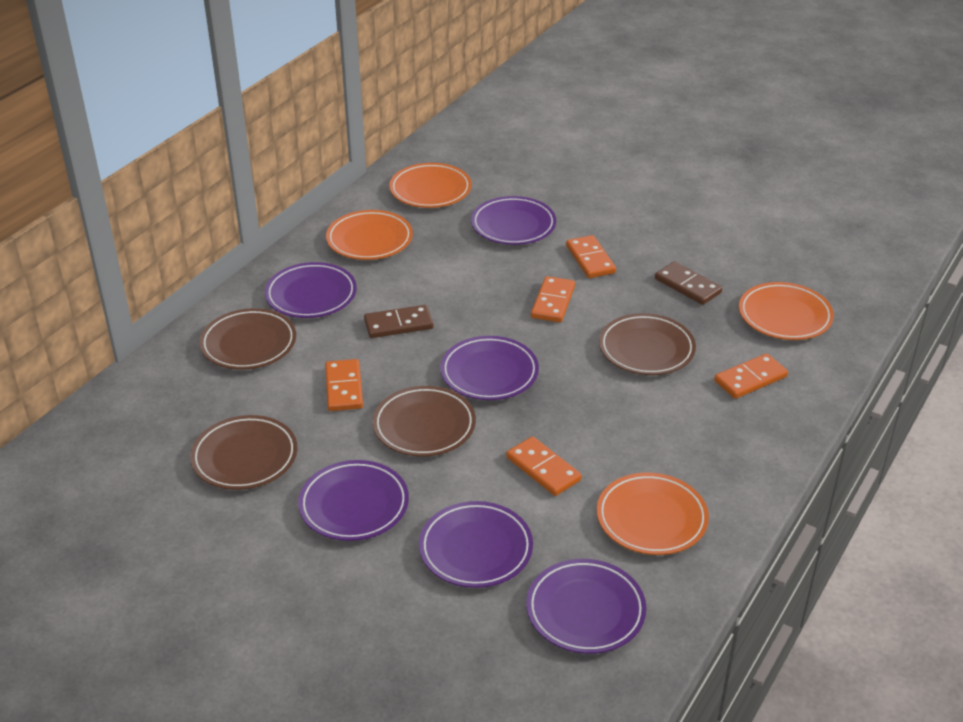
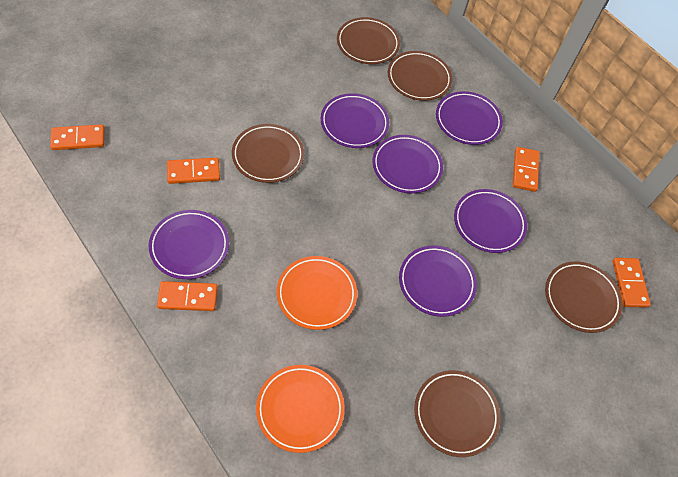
brown domino: 2 -> 0
brown plate: 4 -> 5
orange plate: 4 -> 2

